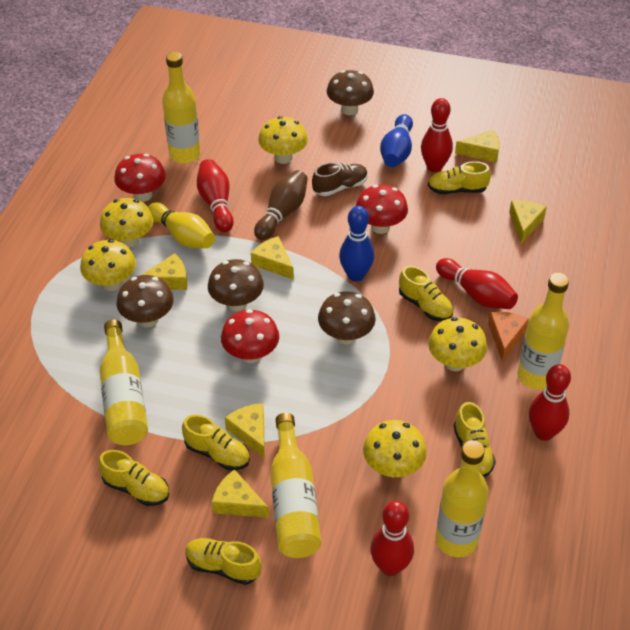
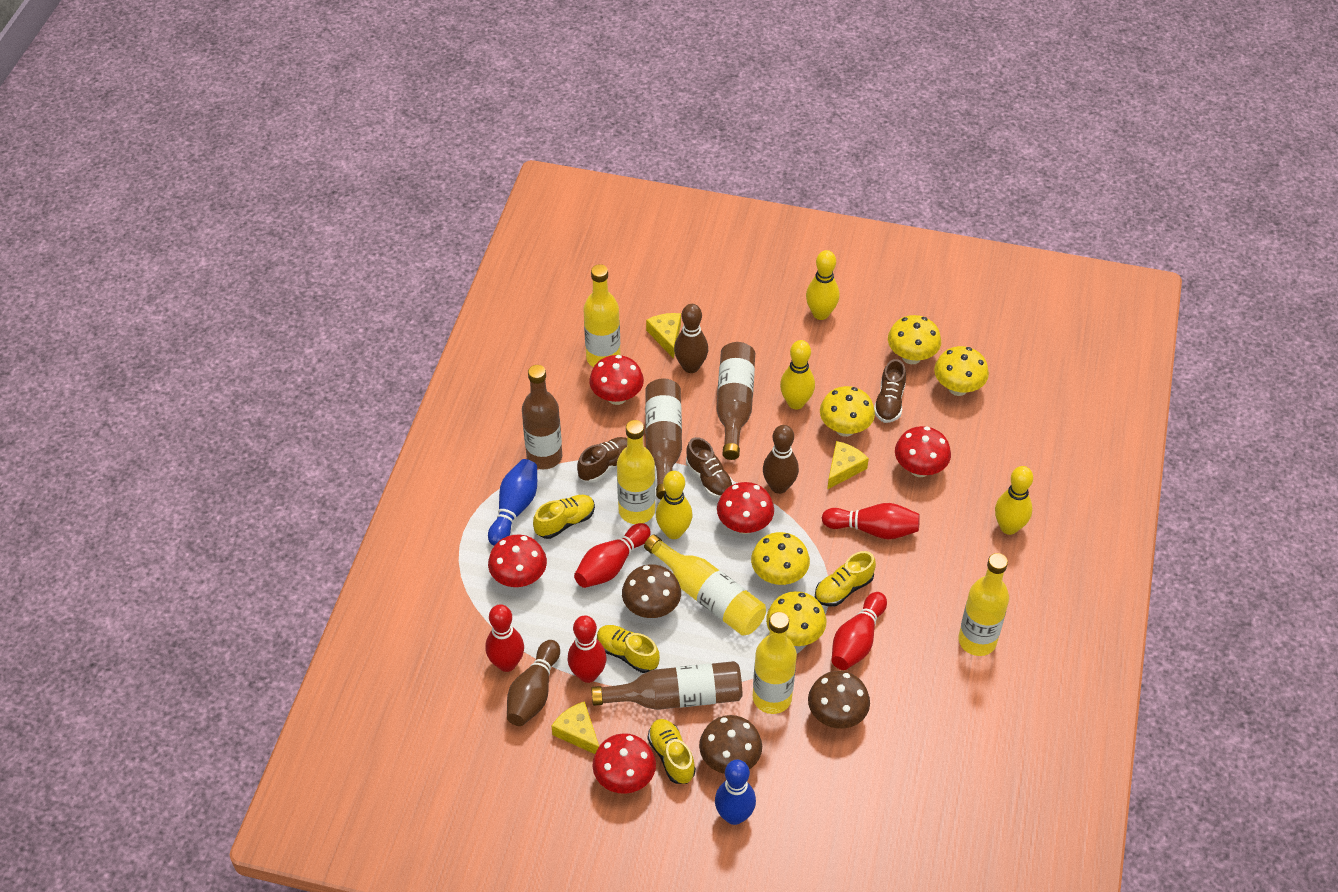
brown bottle: 0 -> 4
brown bowling pin: 1 -> 3
brown mushroom: 4 -> 3
brown shoe: 1 -> 3
orange cheese: 1 -> 0
red mushroom: 3 -> 5
yellow bowling pin: 1 -> 4
yellow cheese: 6 -> 3
yellow shoe: 6 -> 4

